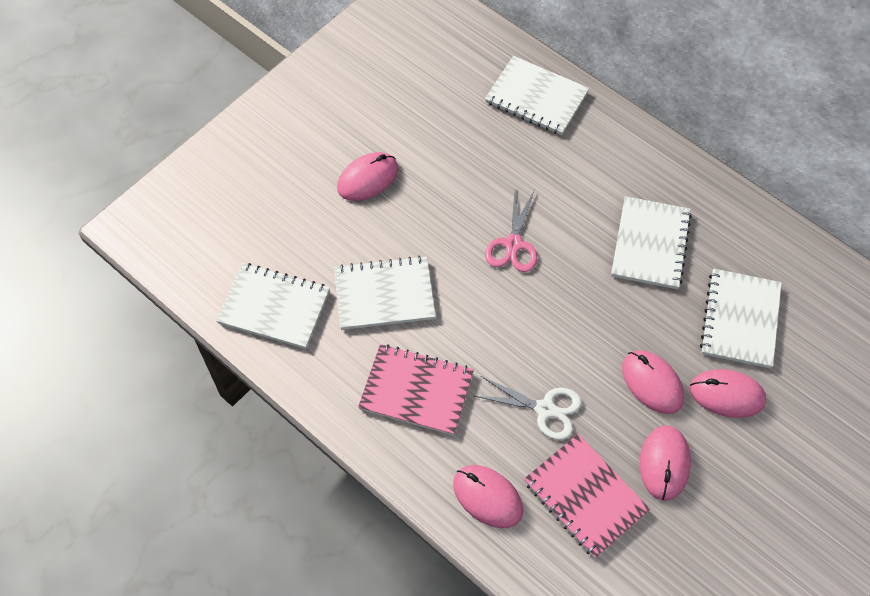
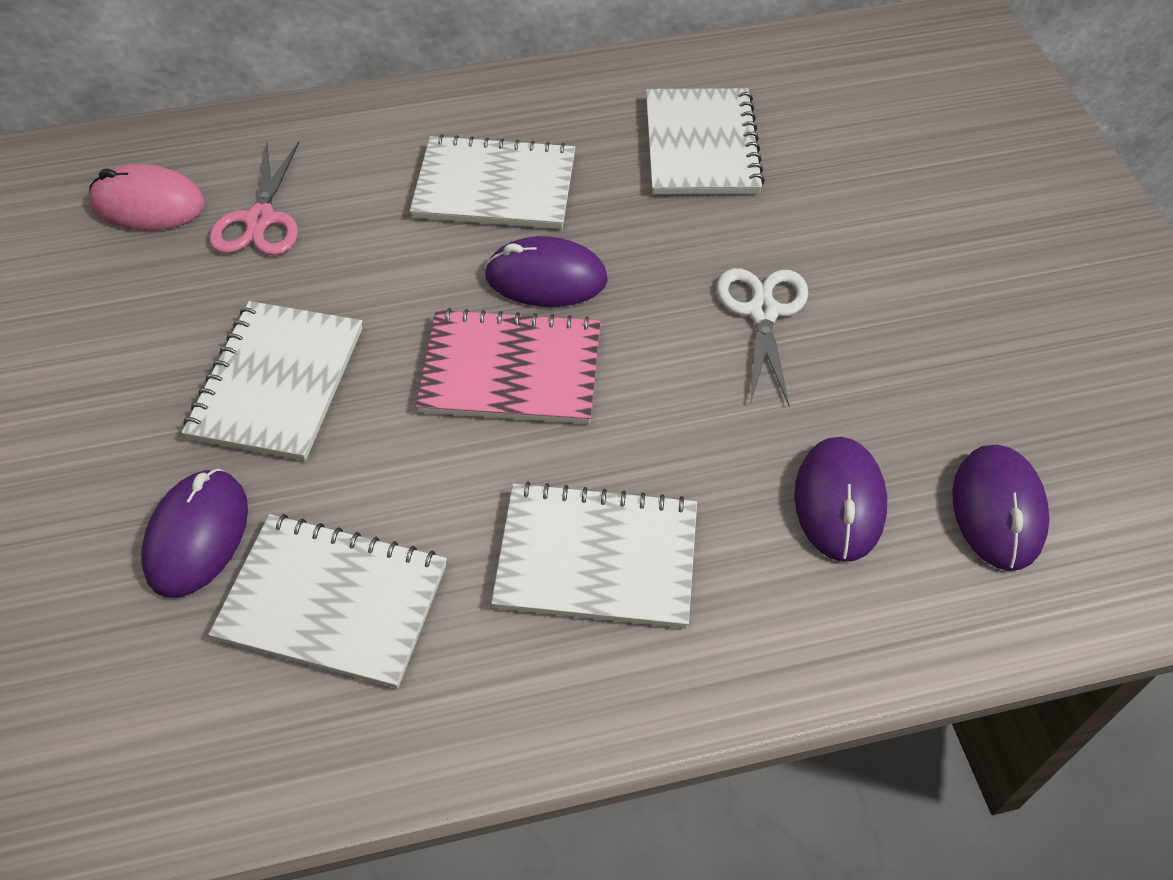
pink mouse: 5 -> 1
pink notebook: 2 -> 1
purple mouse: 0 -> 4

